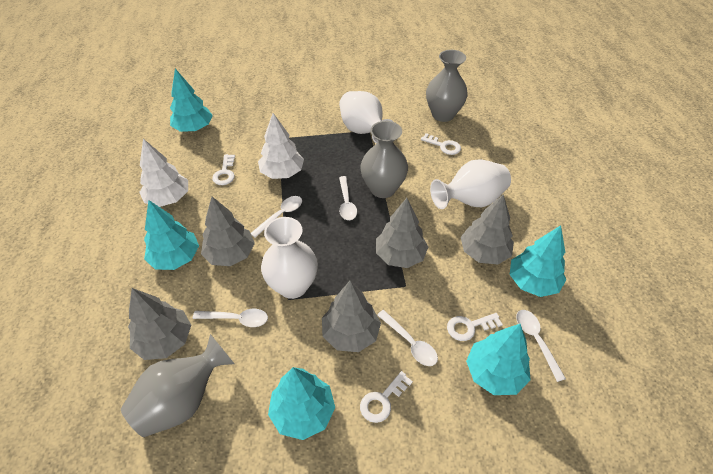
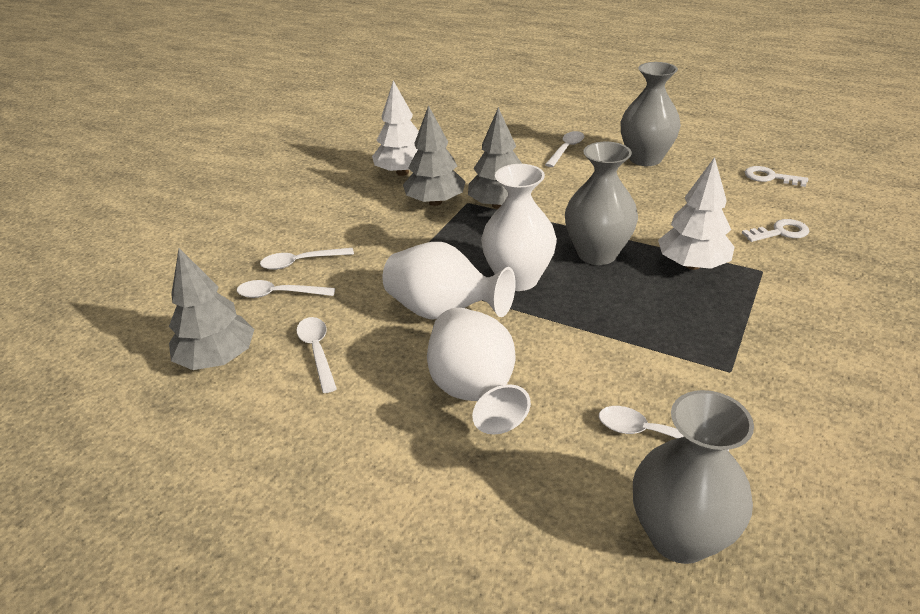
grey tree: 5 -> 3
turquoise tree: 5 -> 0
white key: 4 -> 2

